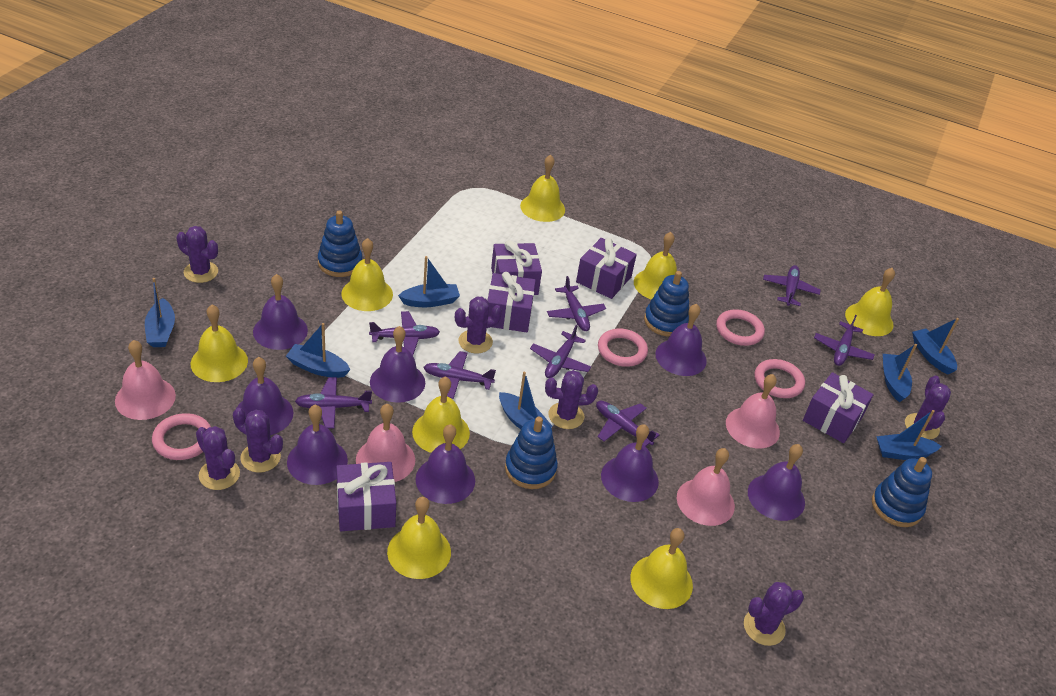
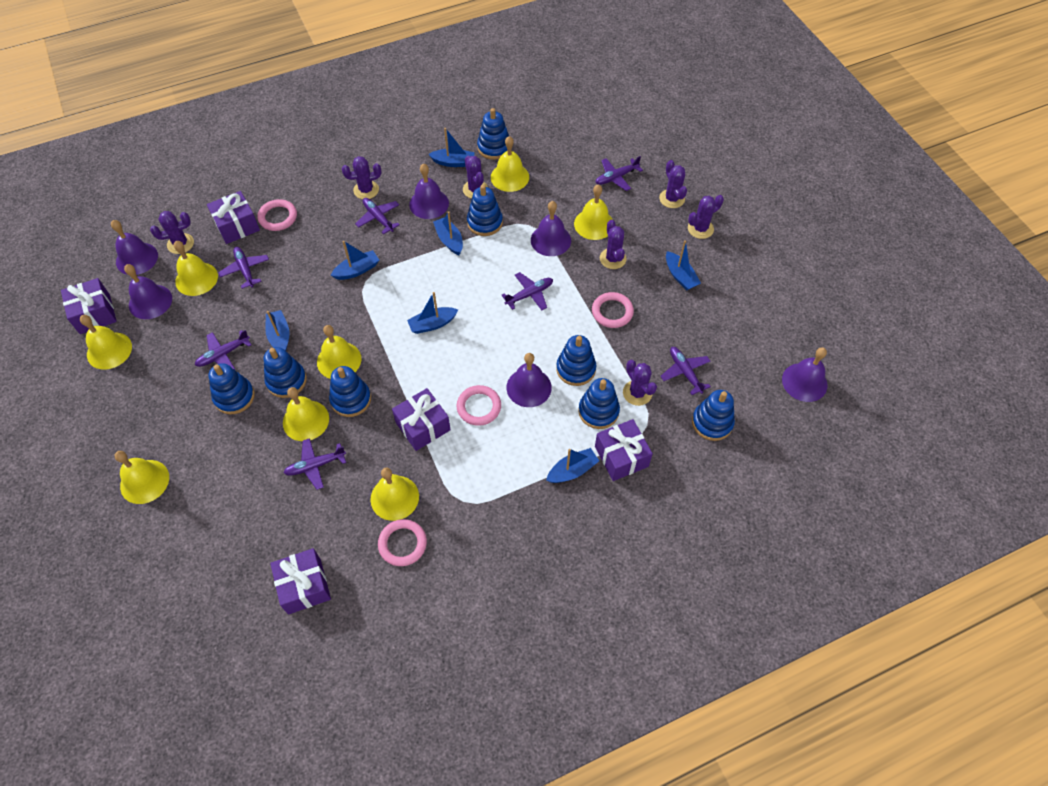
blue stacking toy: 4 -> 8
pink bell: 4 -> 0
purple bell: 8 -> 6
purple plane: 8 -> 7

